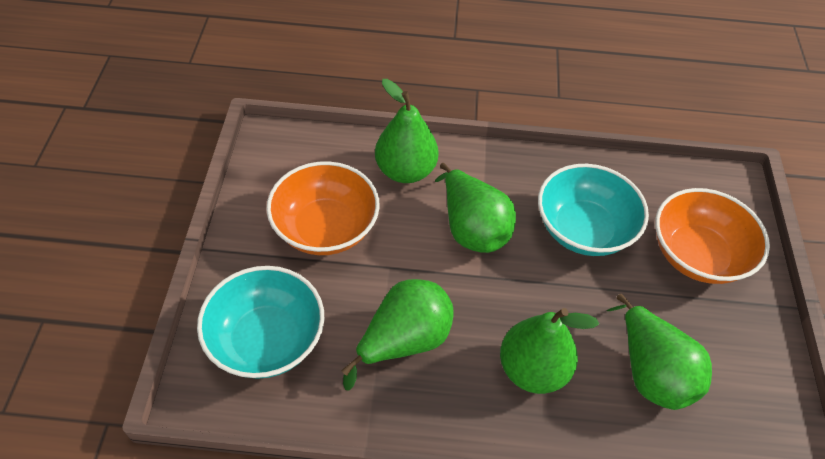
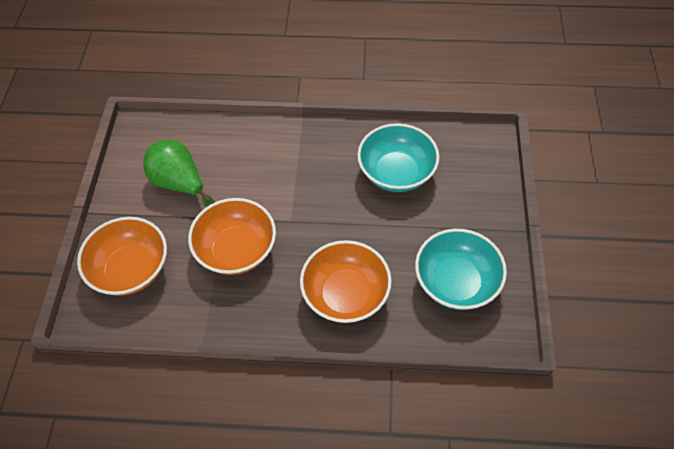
green pear: 5 -> 1
orange bowl: 2 -> 3

